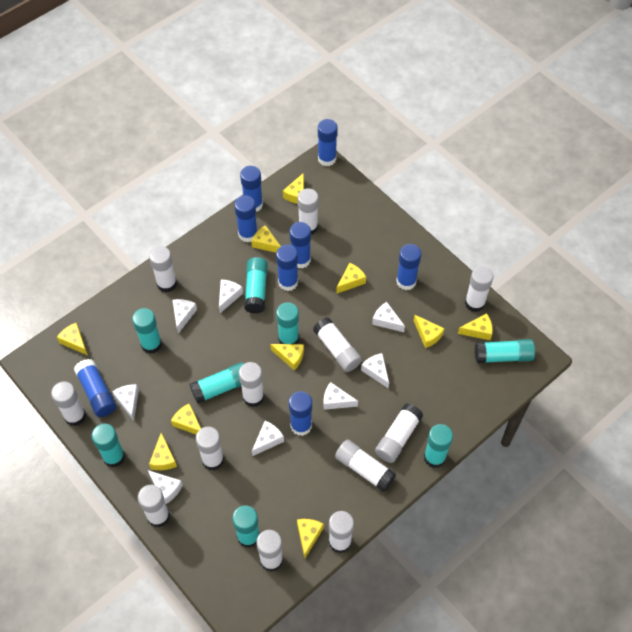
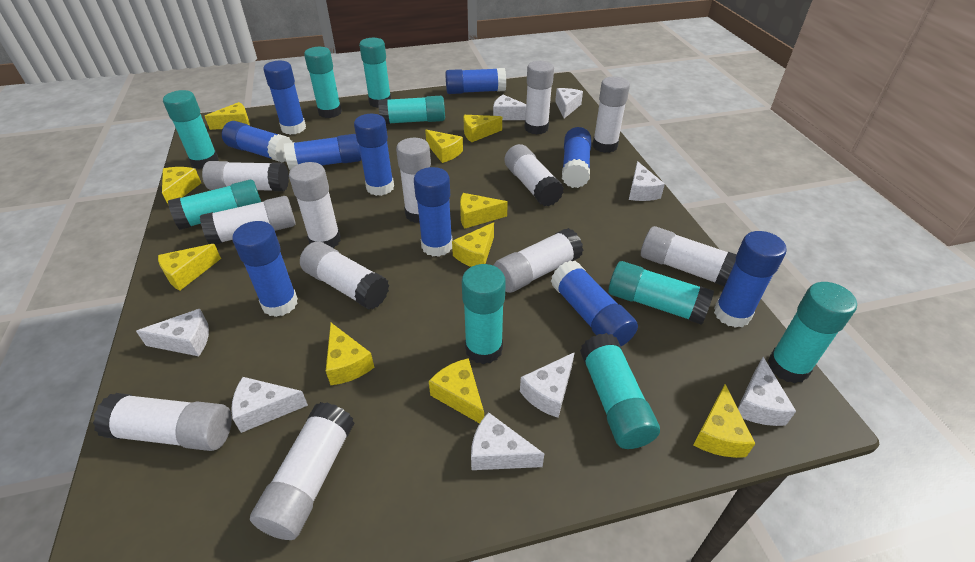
blue glue stick: 8 -> 10
turquoise glue stick: 8 -> 9

